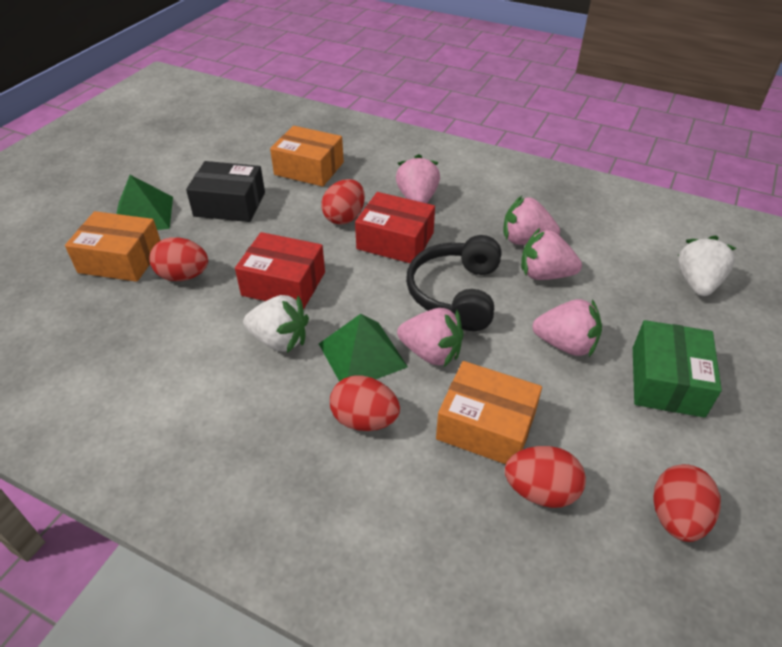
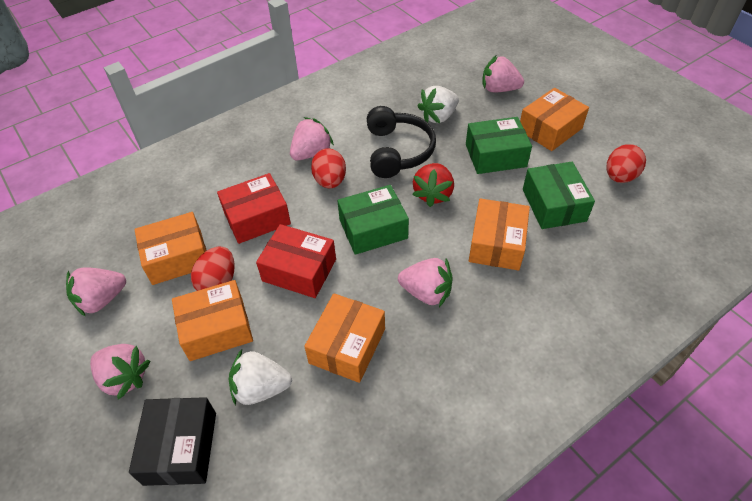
green box: 1 -> 3
green pyramid: 2 -> 0
orange box: 3 -> 5
red egg: 5 -> 3
red strawberry: 0 -> 1

